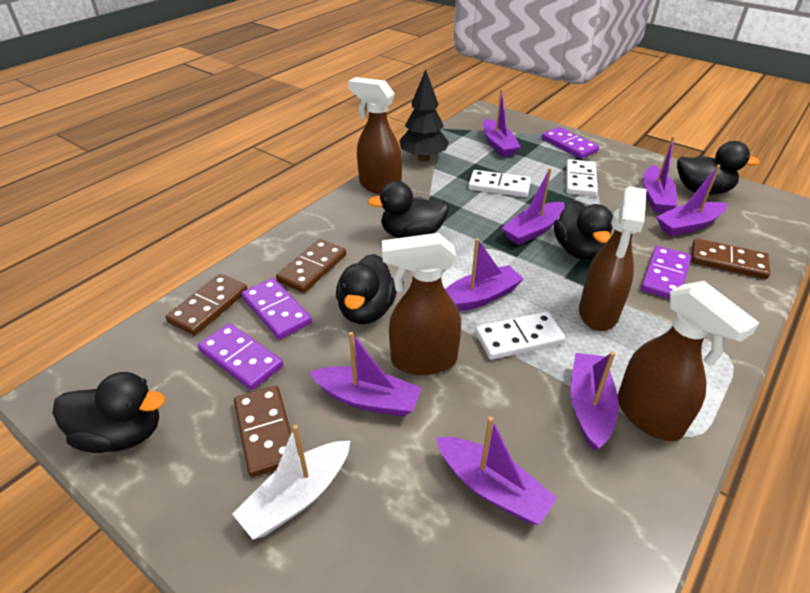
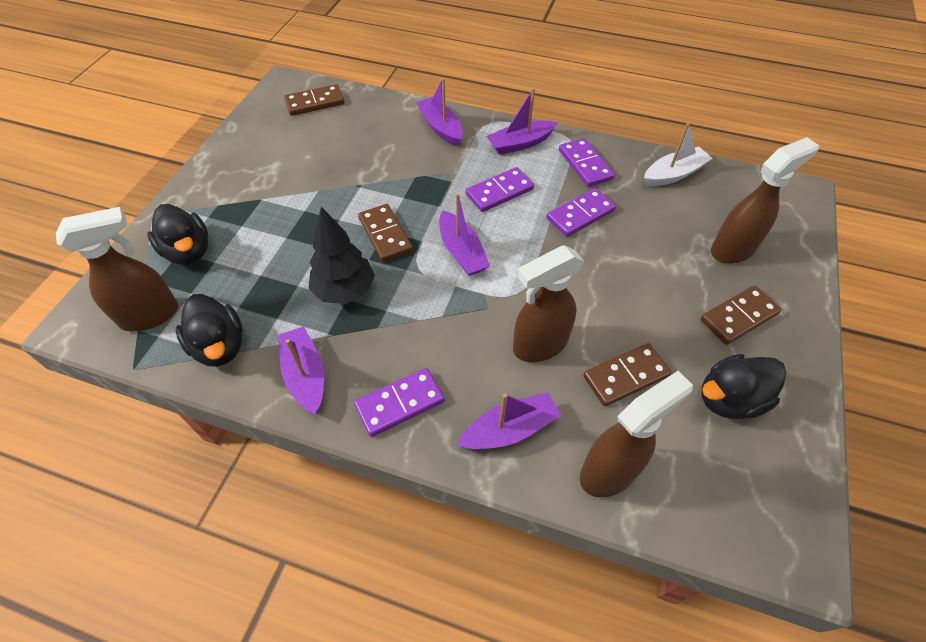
black duck: 5 -> 3
purple boat: 8 -> 5
white domino: 3 -> 0

